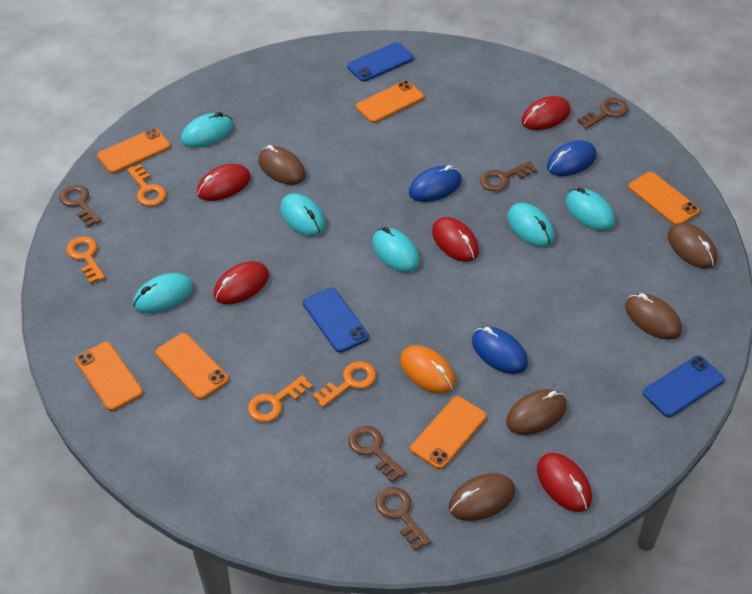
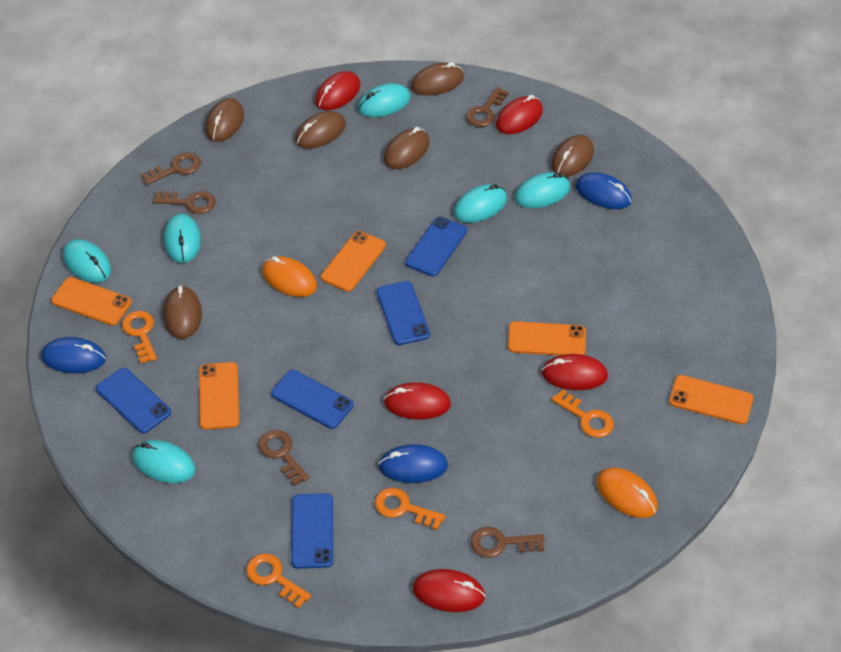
blue phone: 3 -> 5
brown mouse: 5 -> 6
orange mouse: 1 -> 2
orange phone: 6 -> 5

